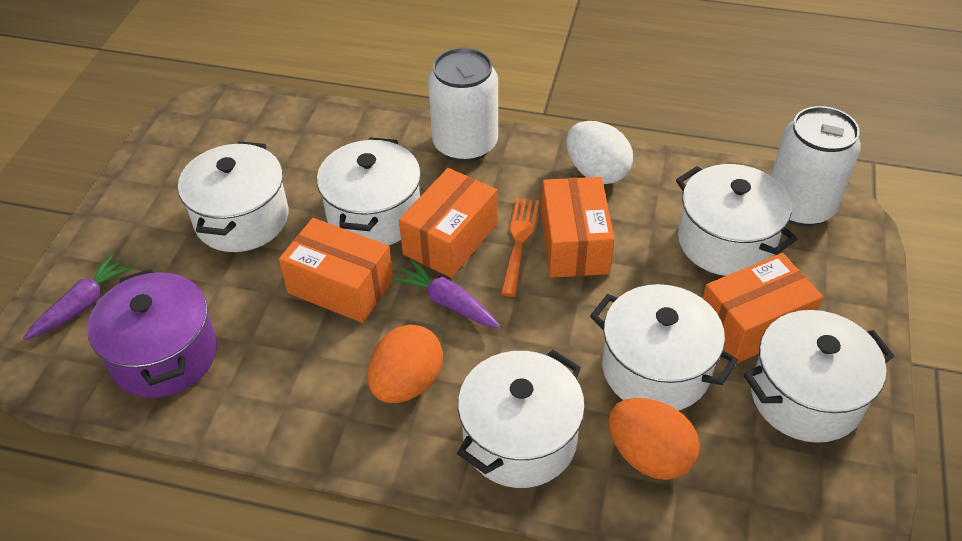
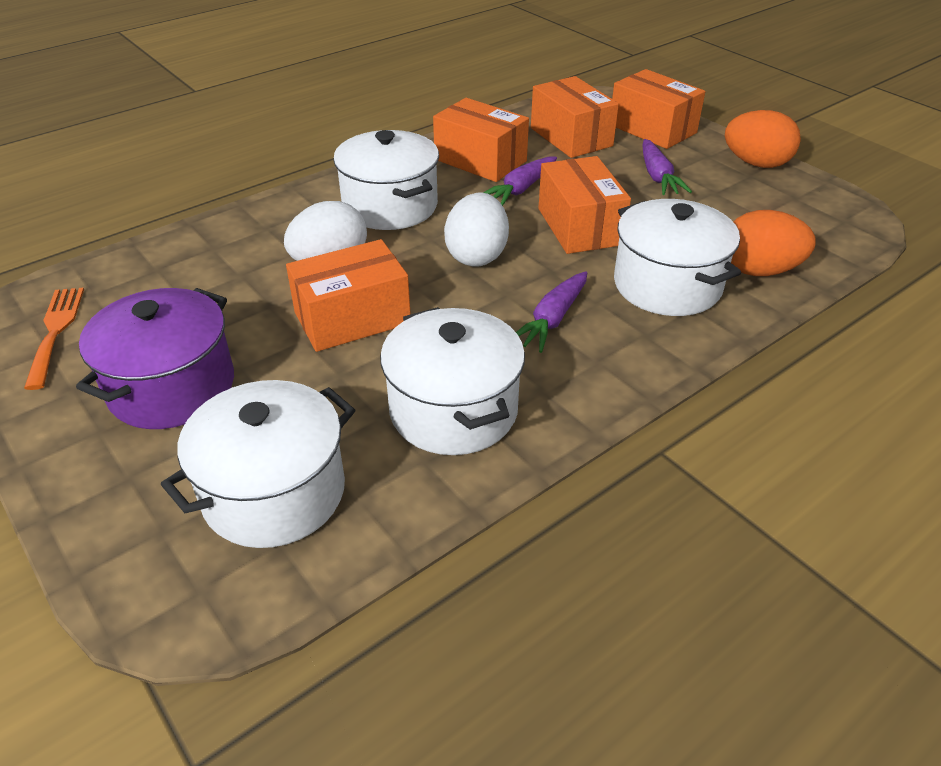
orange box: 4 -> 5
purple carrot: 2 -> 3
white can: 2 -> 0
white egg: 1 -> 2
white pot: 6 -> 4

